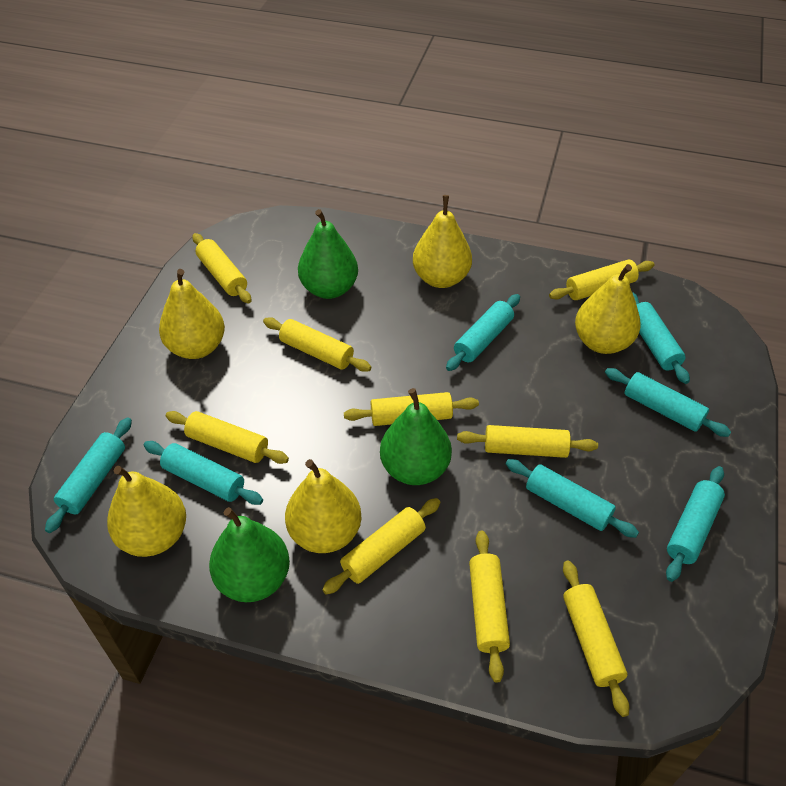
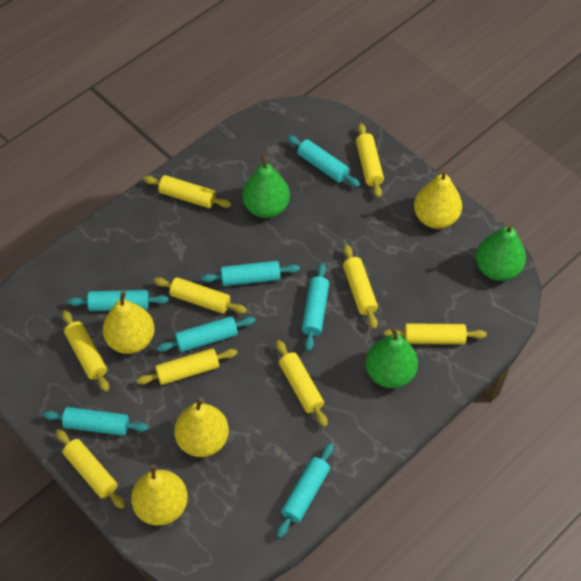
yellow pear: 5 -> 4

